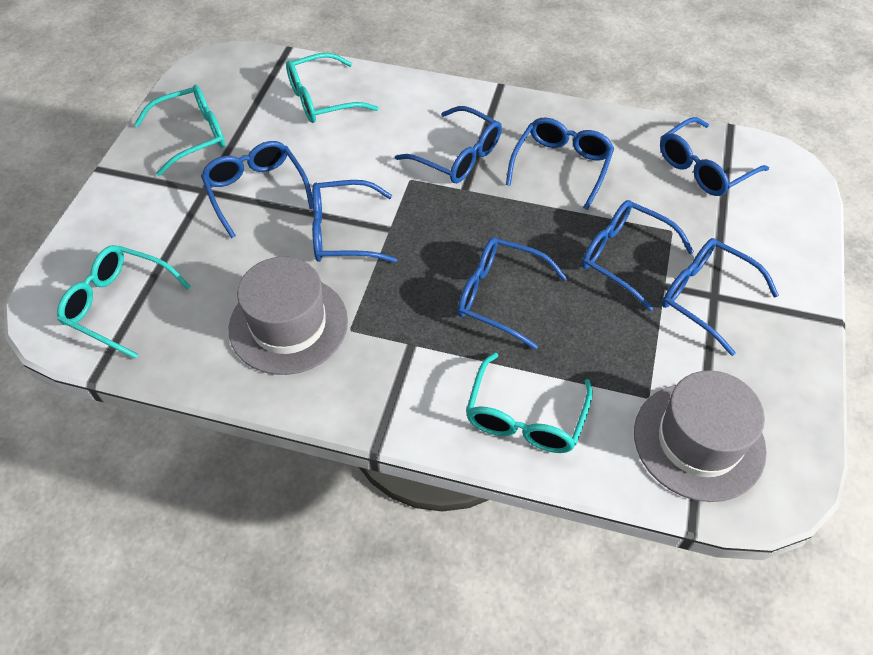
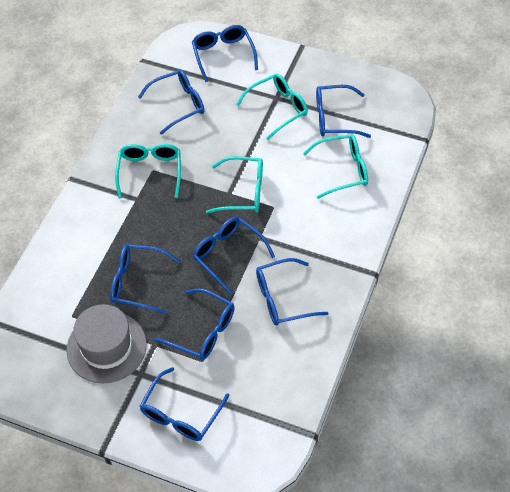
grey hat: 2 -> 1

